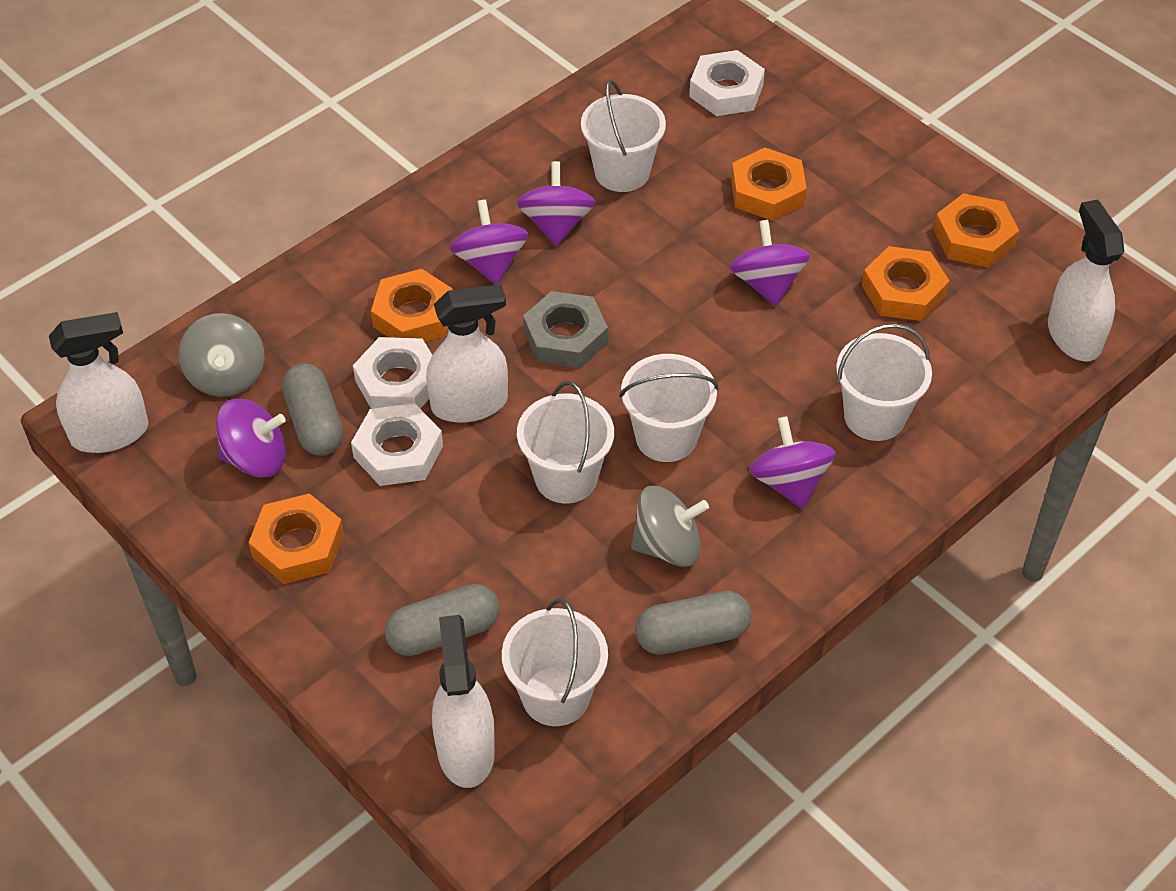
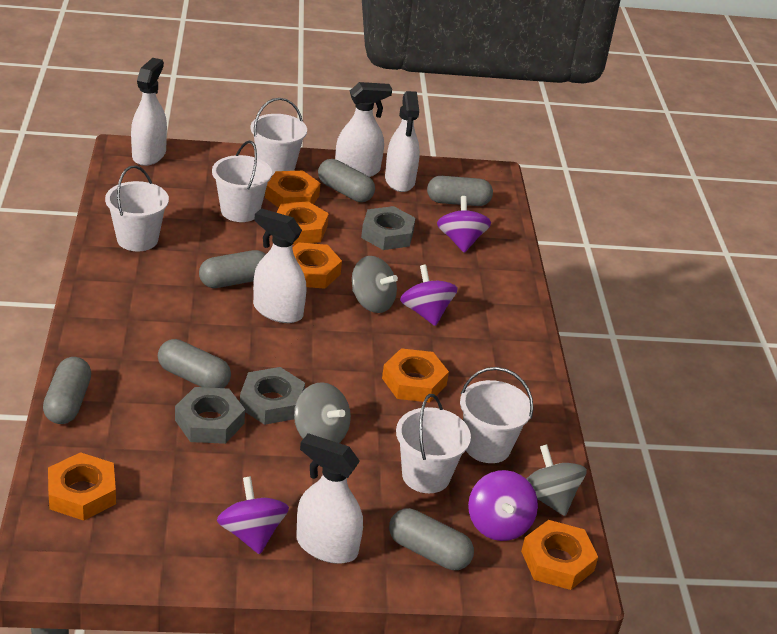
grey capsule: 3 -> 6
grey nut: 1 -> 3
grey spinning top: 2 -> 3
orange nut: 5 -> 6
purple spinning top: 5 -> 4
white nut: 3 -> 0
white spray bottle: 4 -> 5

